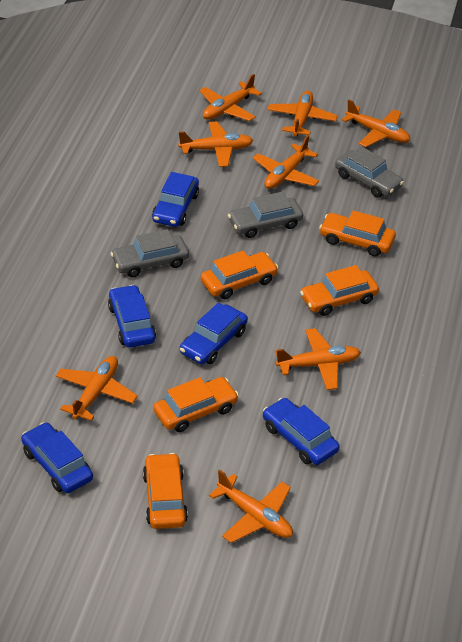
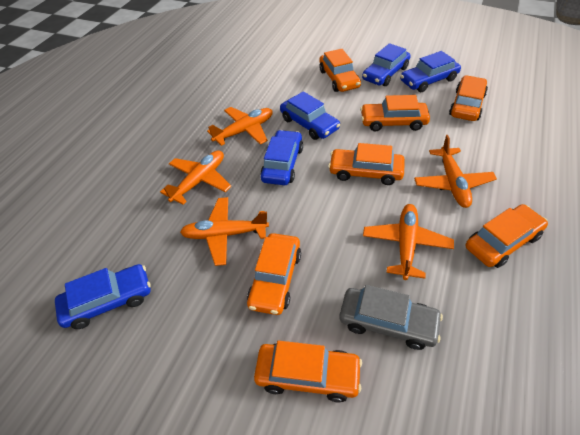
grey car: 3 -> 1
orange car: 5 -> 7
orange plane: 8 -> 5

